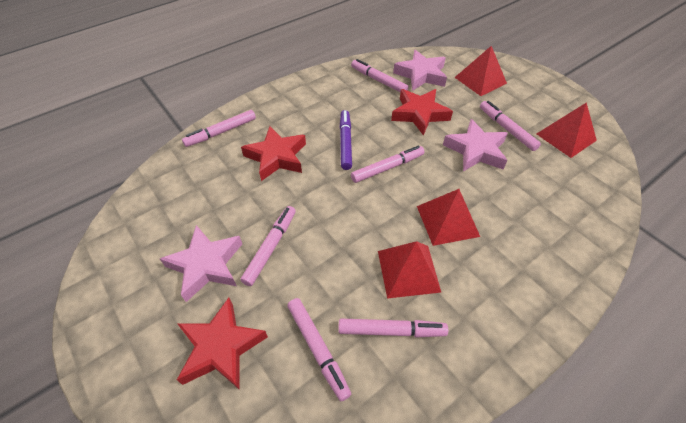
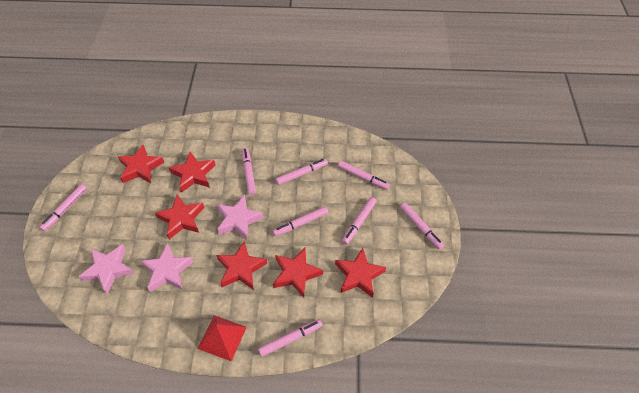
pink marker: 7 -> 8
purple marker: 1 -> 0
red pyramid: 4 -> 1
red star: 3 -> 6

